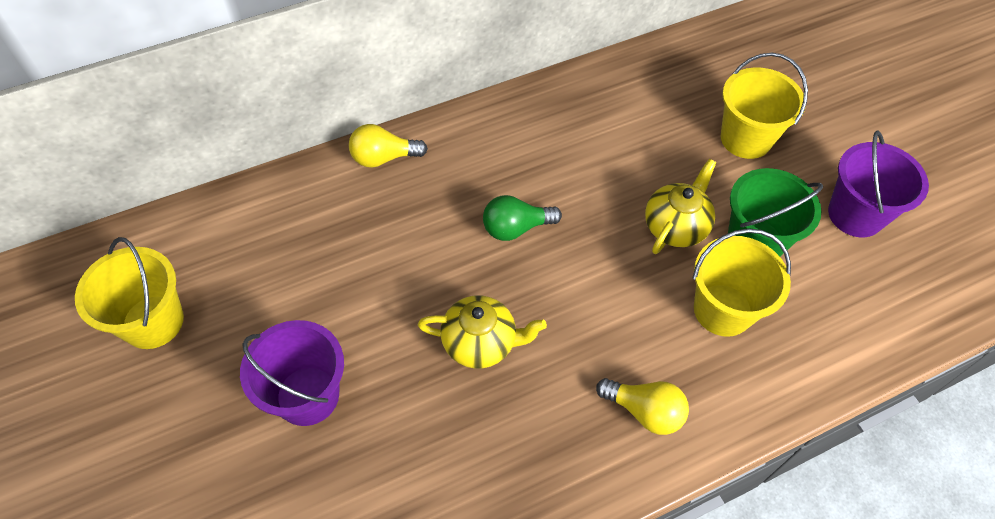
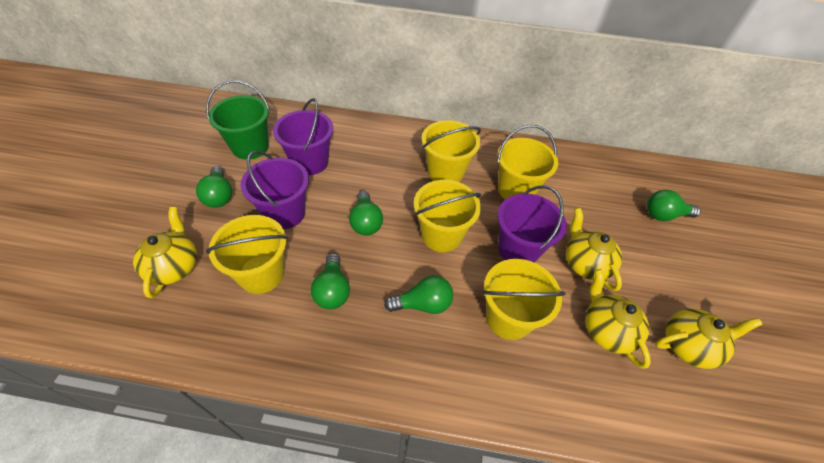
green light bulb: 1 -> 5
purple bucket: 2 -> 3
yellow bucket: 3 -> 5
yellow light bulb: 2 -> 0
yellow teapot: 2 -> 4

